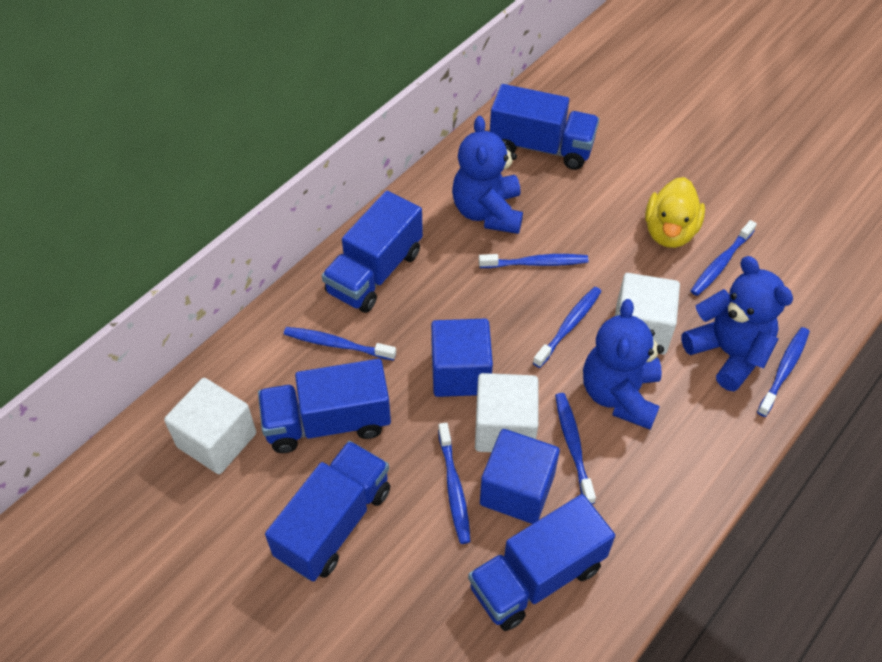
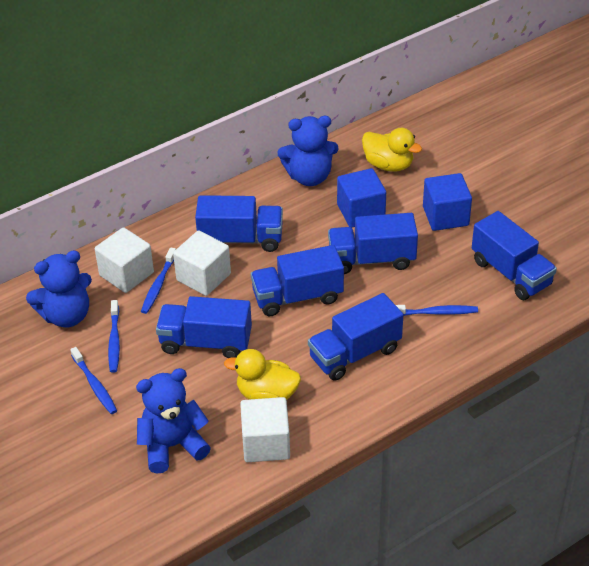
blue toothbrush: 7 -> 4
blue truck: 5 -> 6
yellow duck: 1 -> 2

